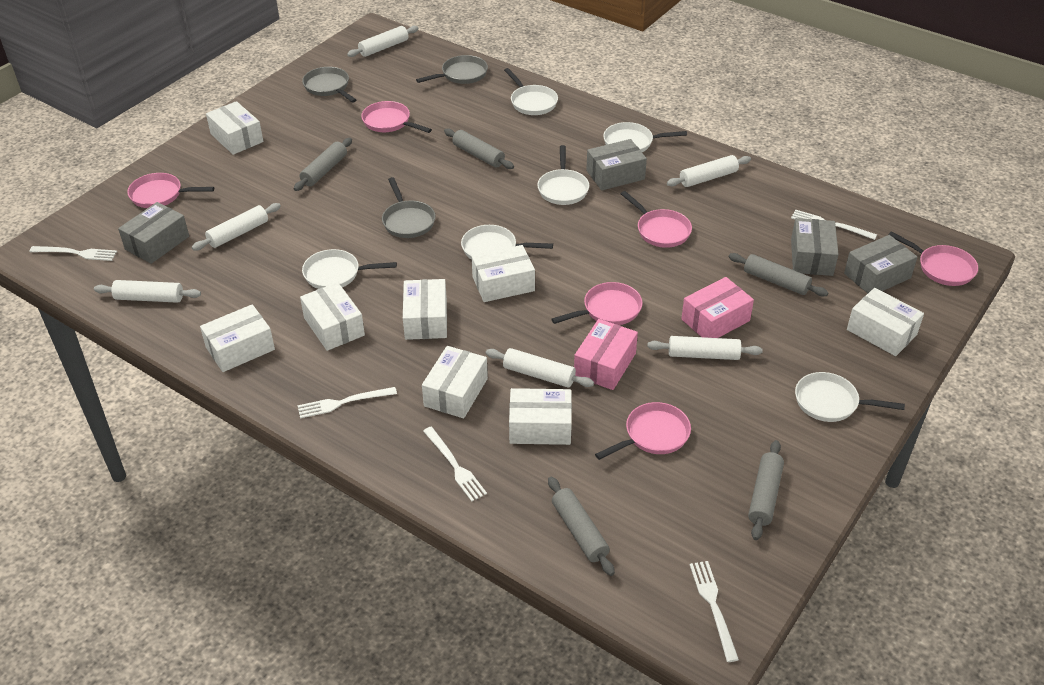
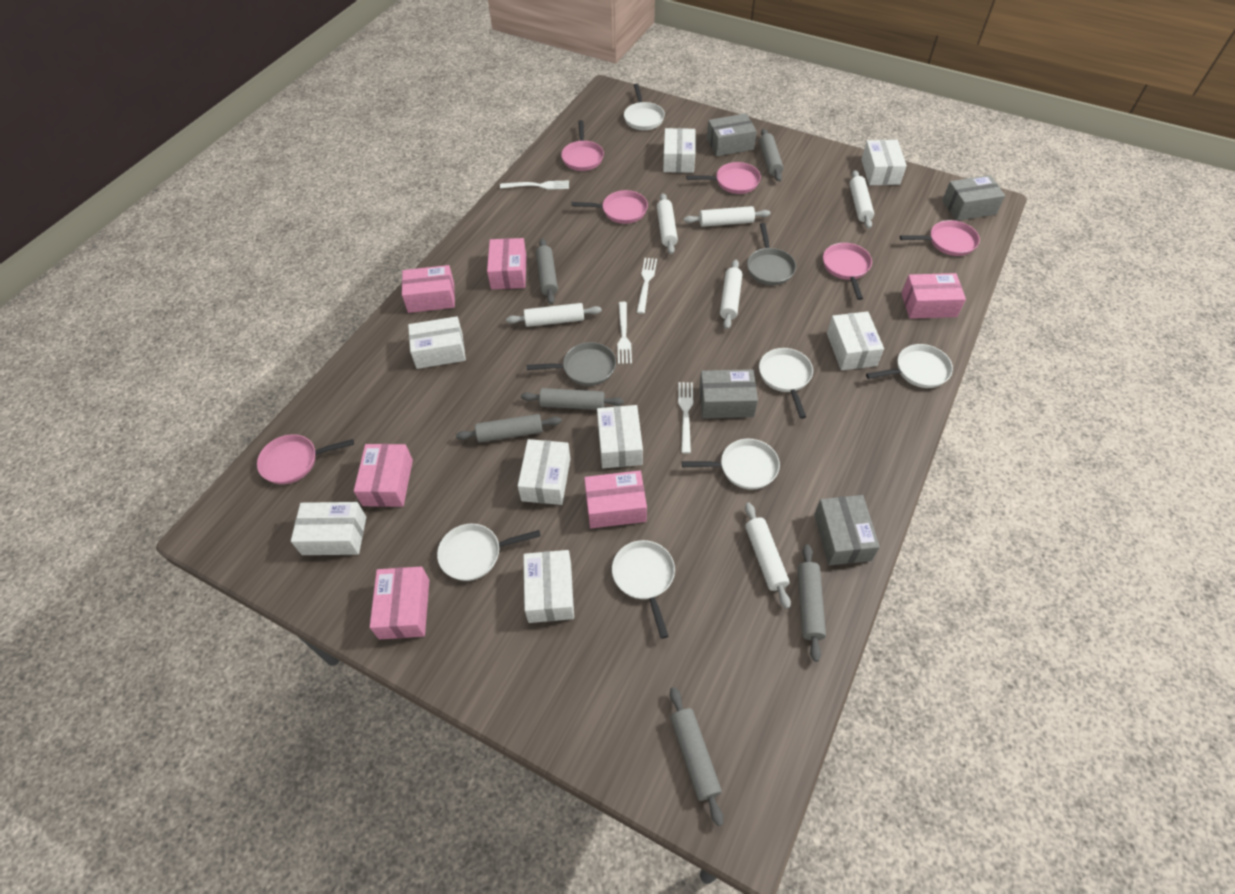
grey pan: 3 -> 2
grey rolling pin: 5 -> 6
pink box: 2 -> 6
white fork: 5 -> 4

